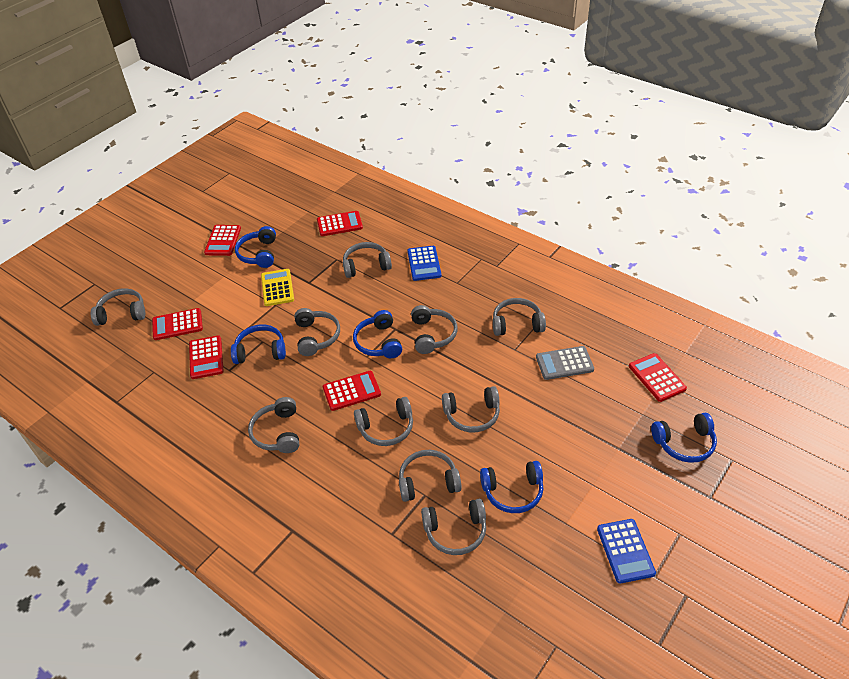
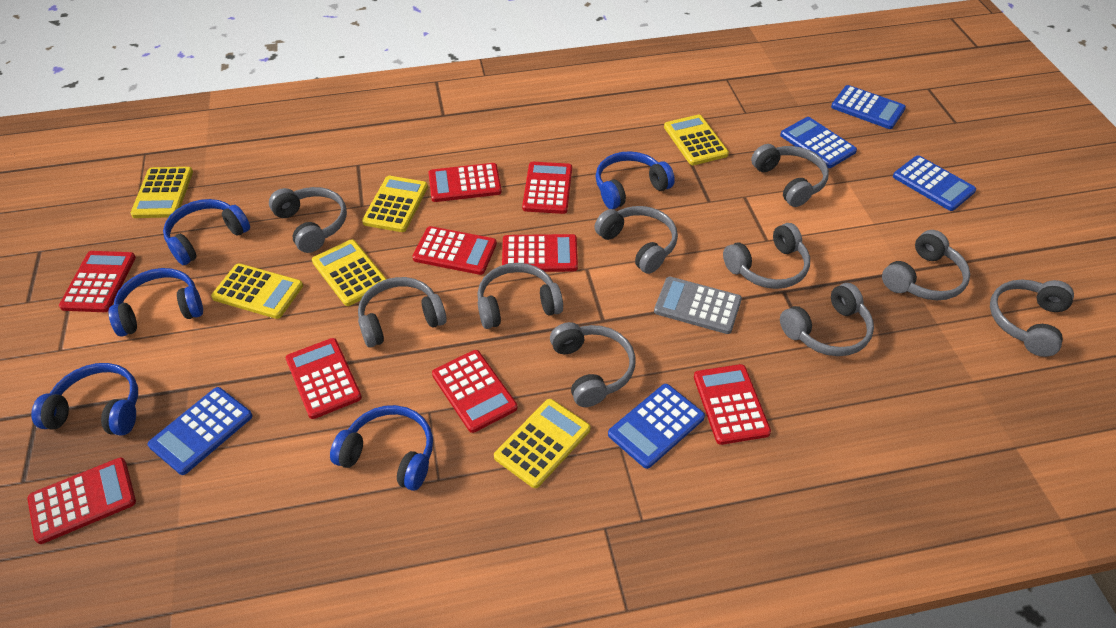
blue calculator: 2 -> 5
red calculator: 6 -> 9
yellow calculator: 1 -> 6

